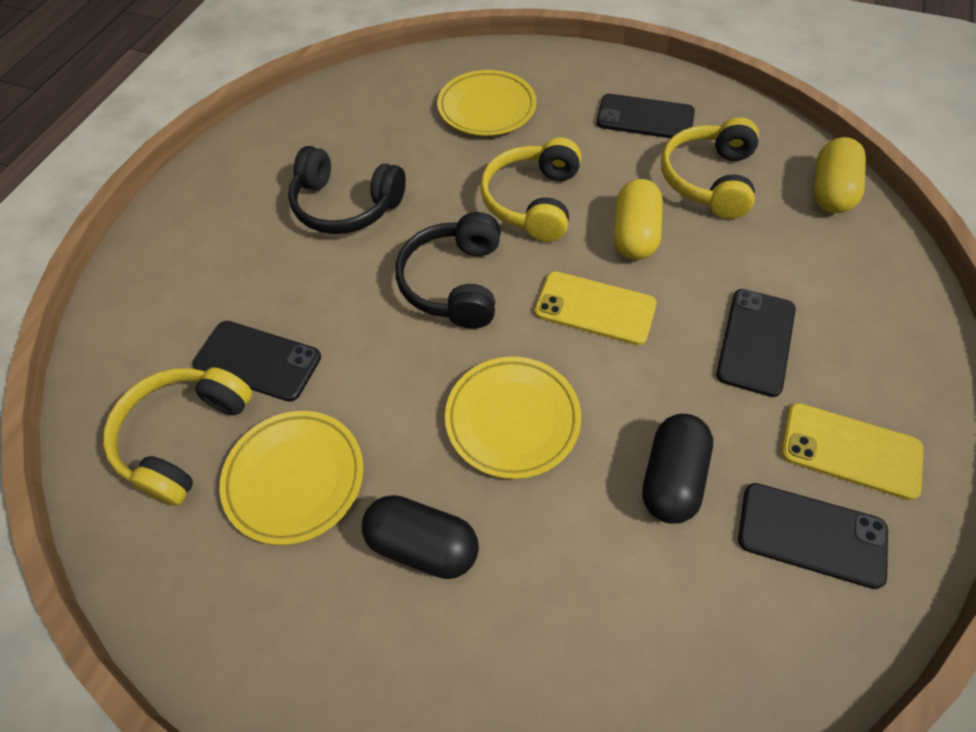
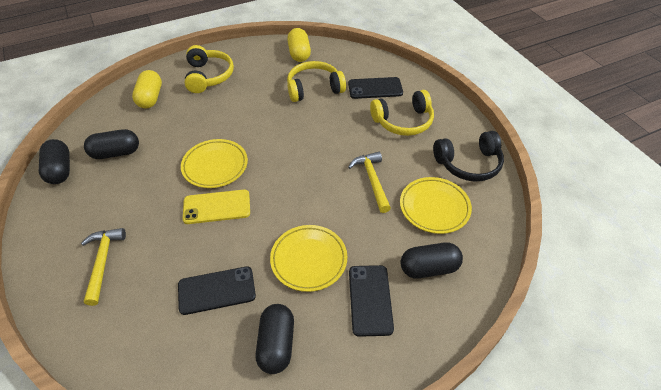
black capsule: 2 -> 4
black headphones: 2 -> 1
black phone: 4 -> 3
yellow hammer: 0 -> 2
yellow phone: 2 -> 1

